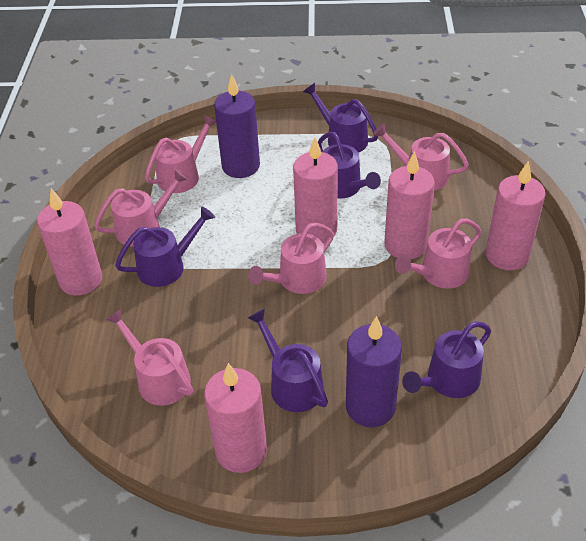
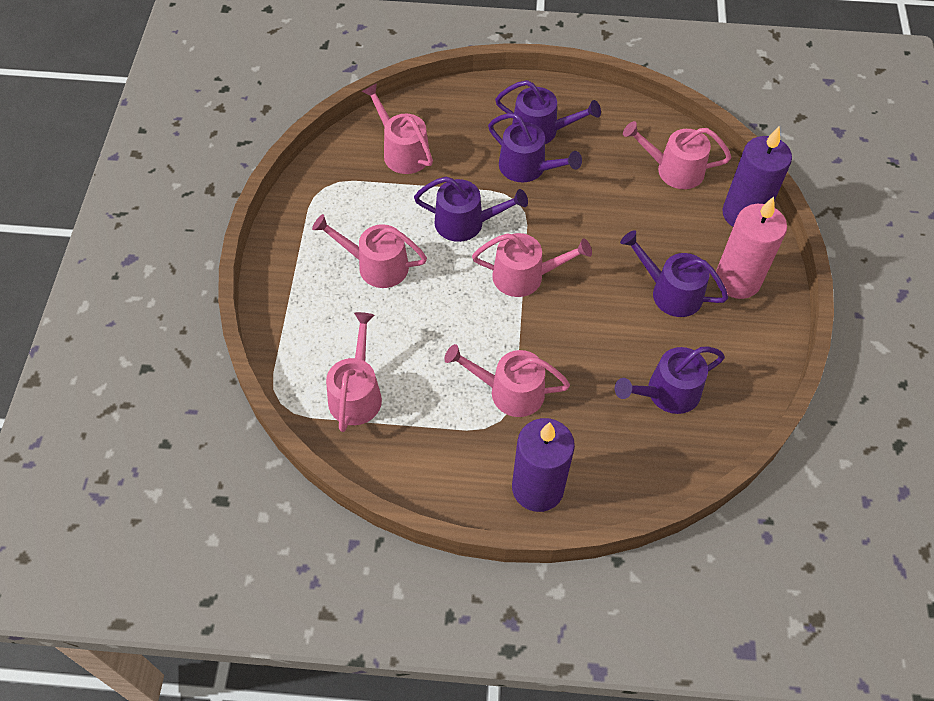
pink candle: 5 -> 1

